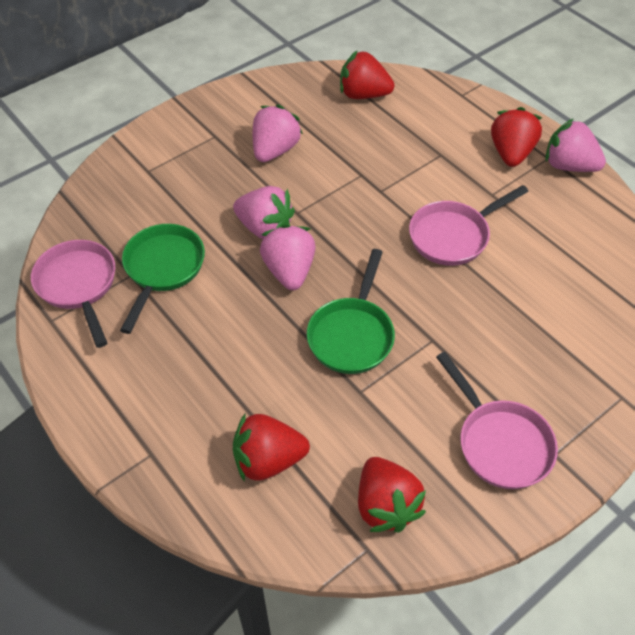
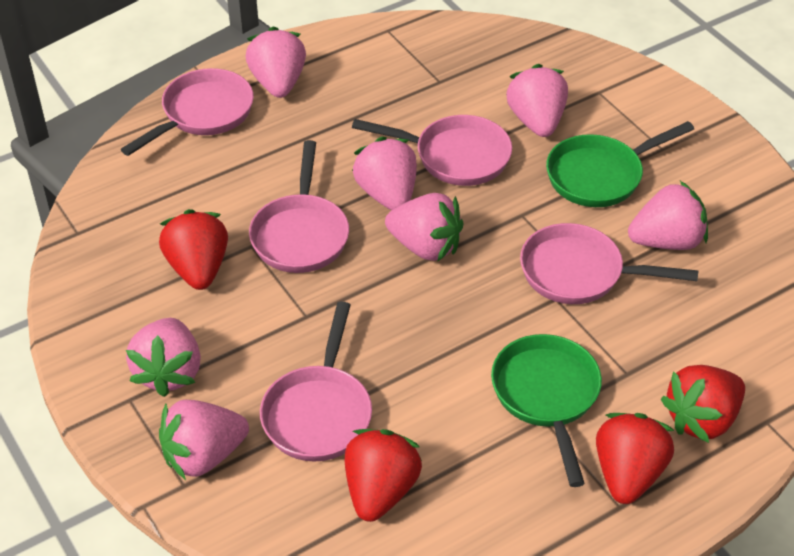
pink pan: 3 -> 5
pink strawberry: 4 -> 7

